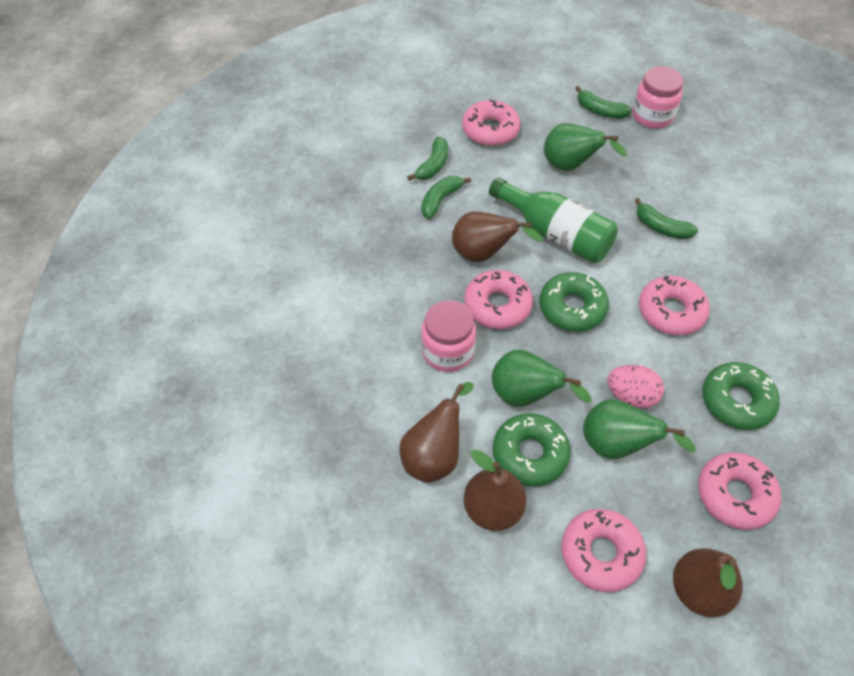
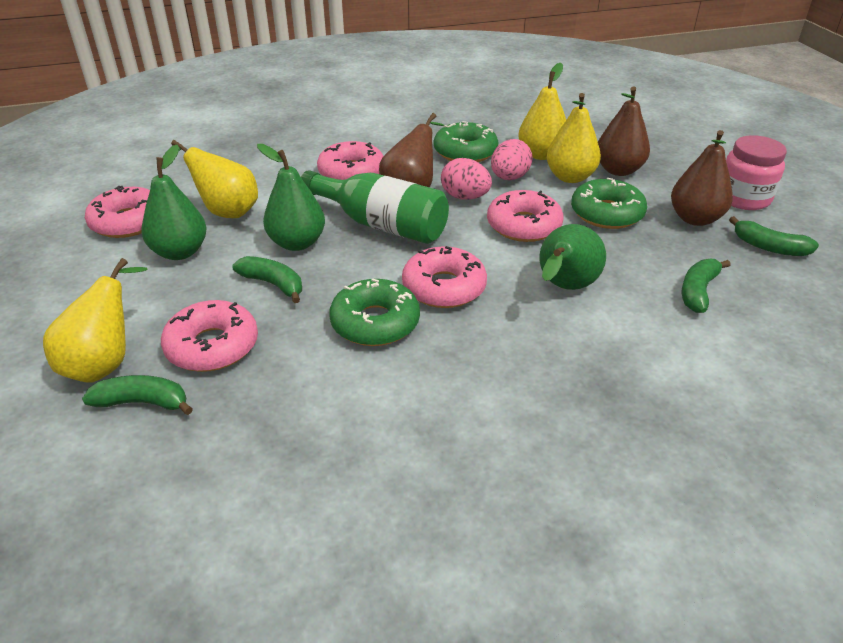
brown pear: 4 -> 3
pink egg: 1 -> 2
pink jar: 2 -> 1
yellow pear: 0 -> 4

